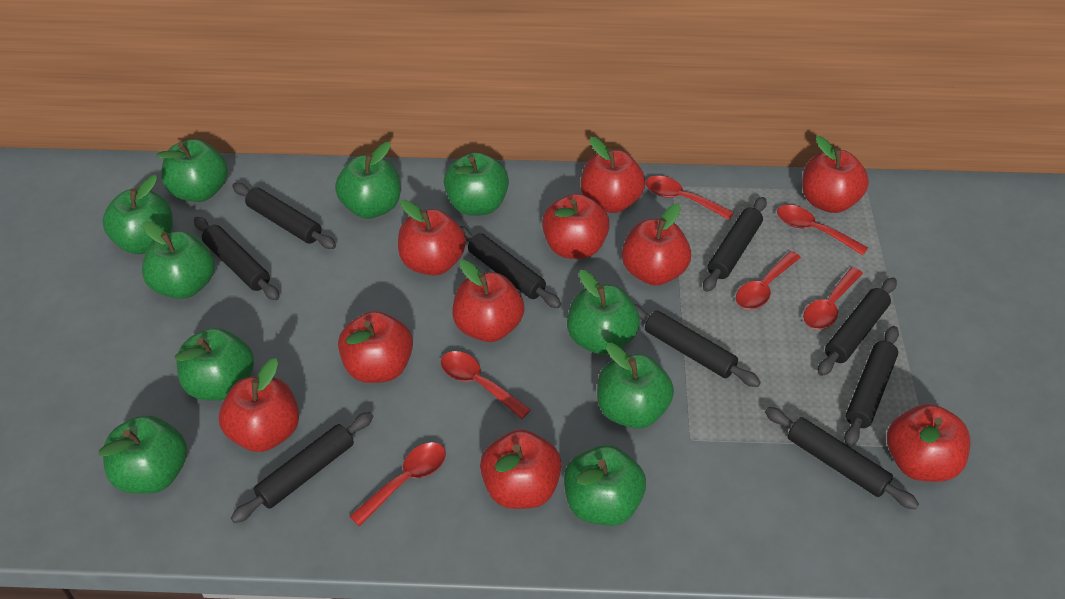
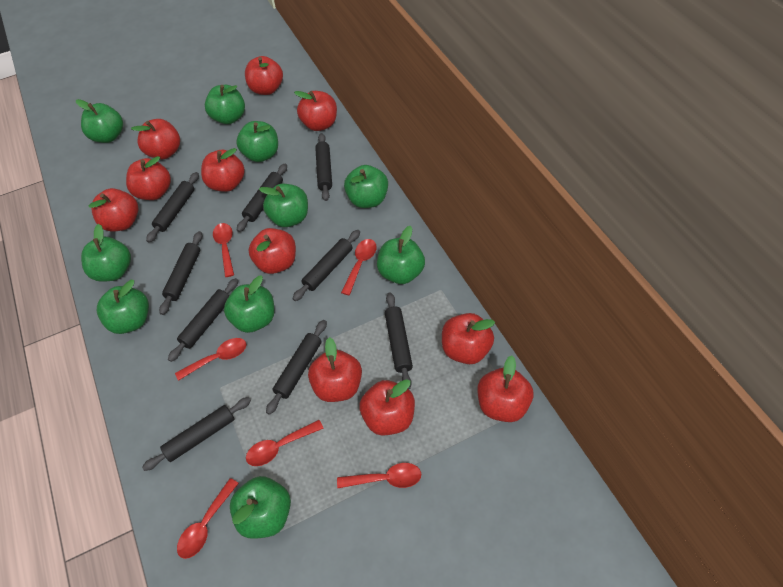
red apple: 10 -> 11

